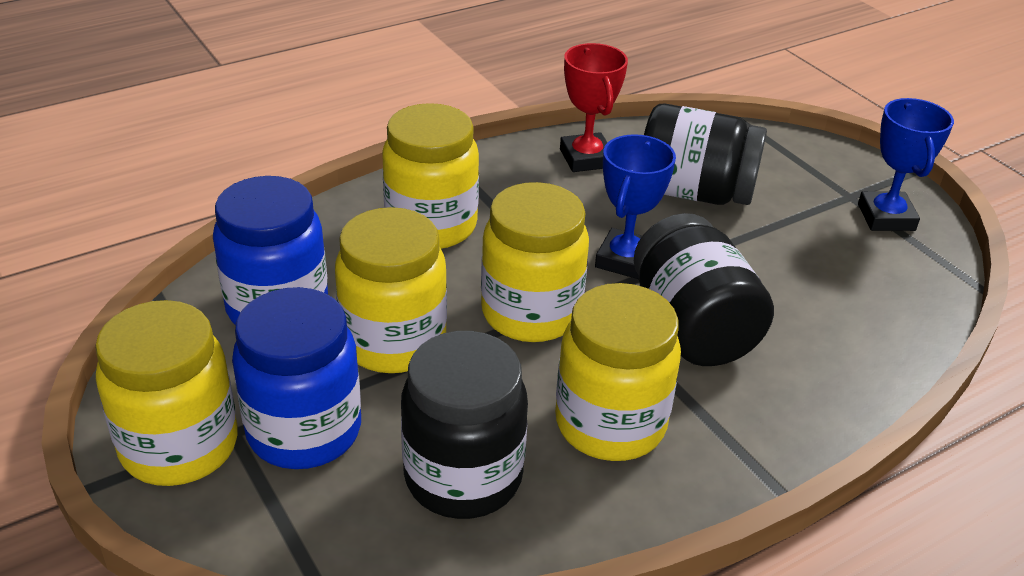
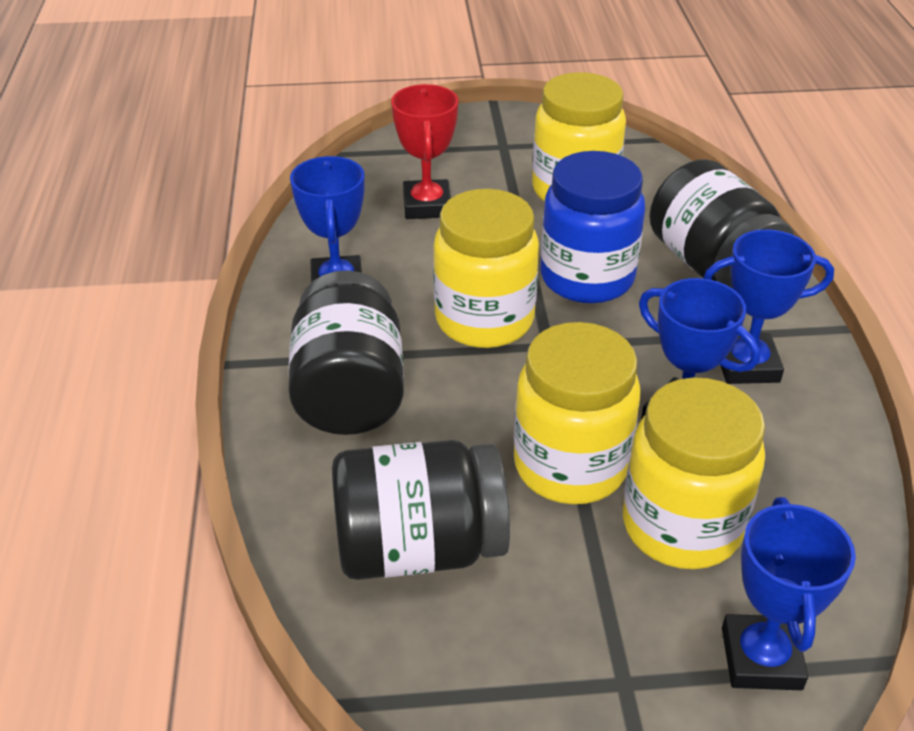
blue jar: 2 -> 1
blue trophy: 2 -> 4
yellow jar: 5 -> 4

